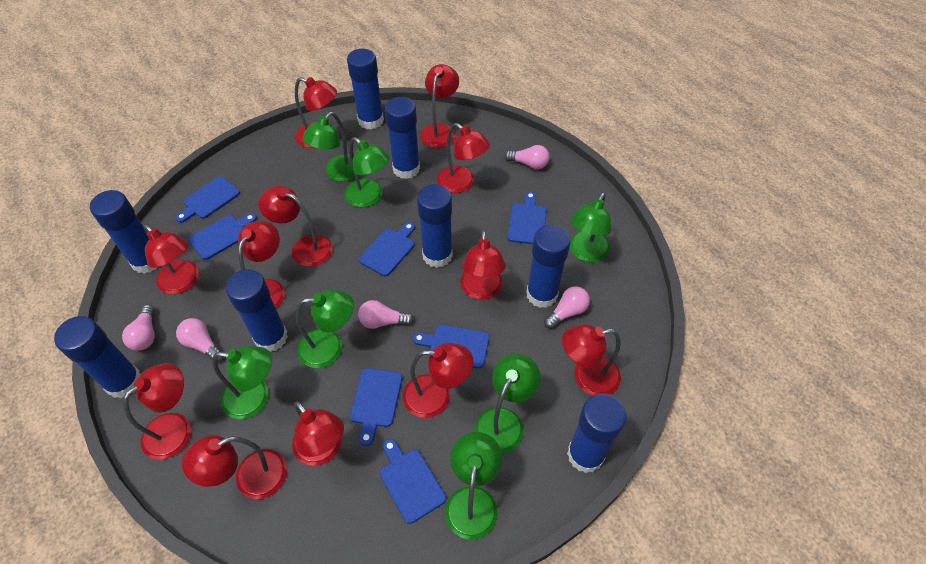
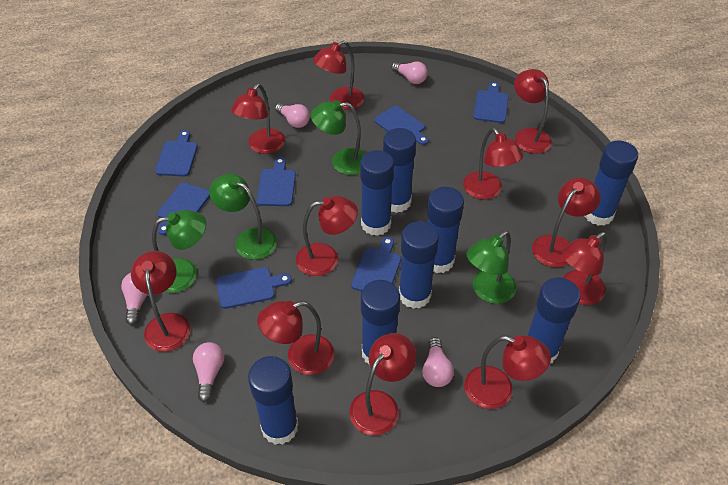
green lamp: 7 -> 4
red lamp: 12 -> 11

